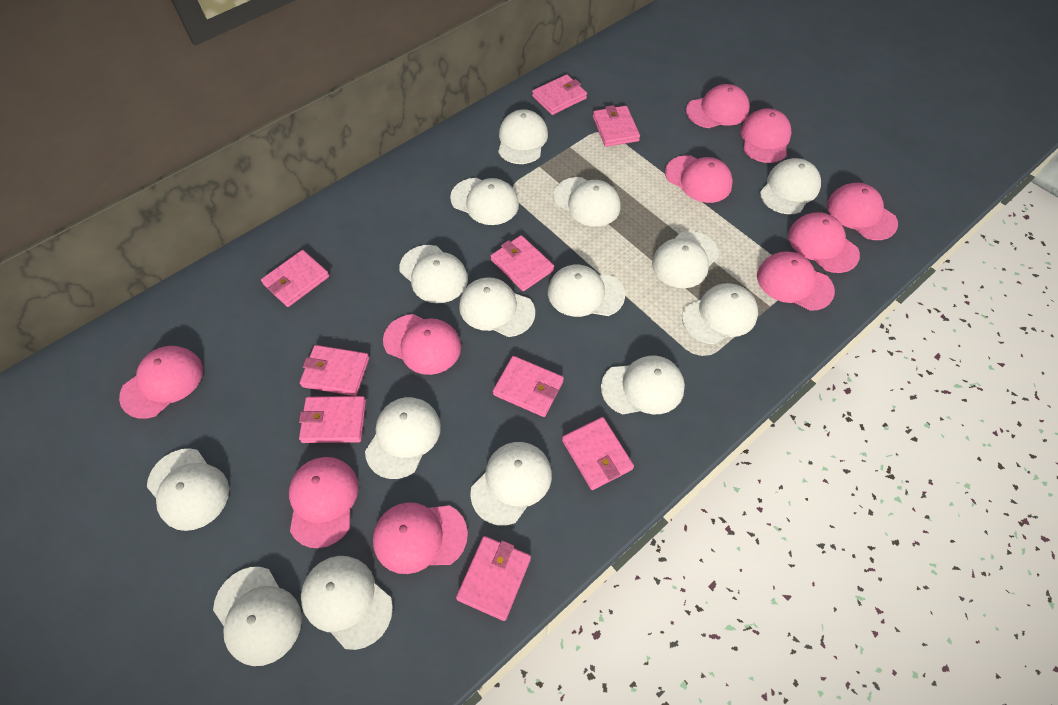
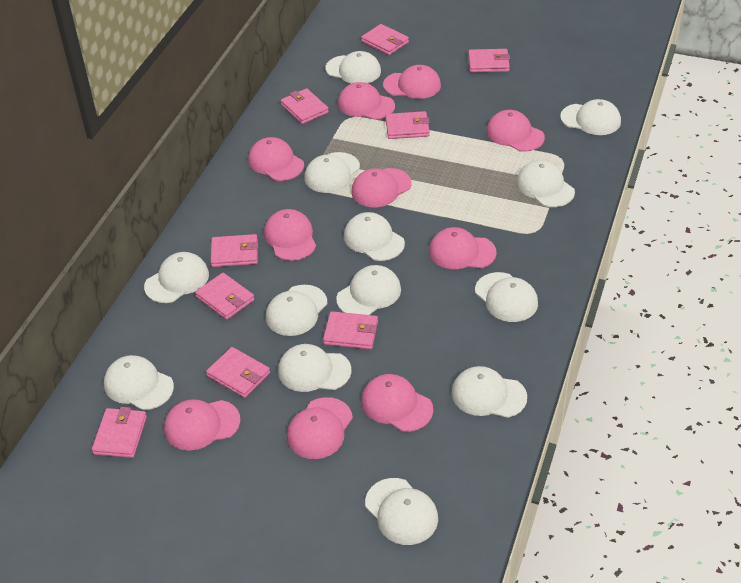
white cap: 15 -> 13

